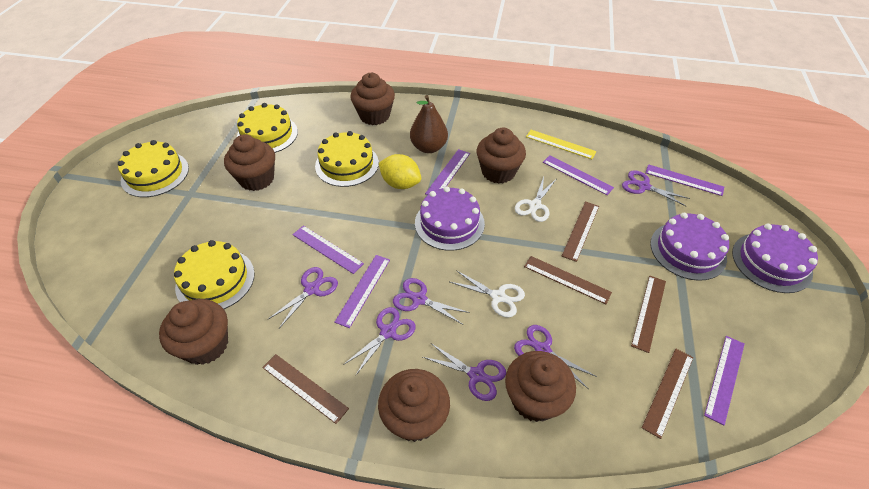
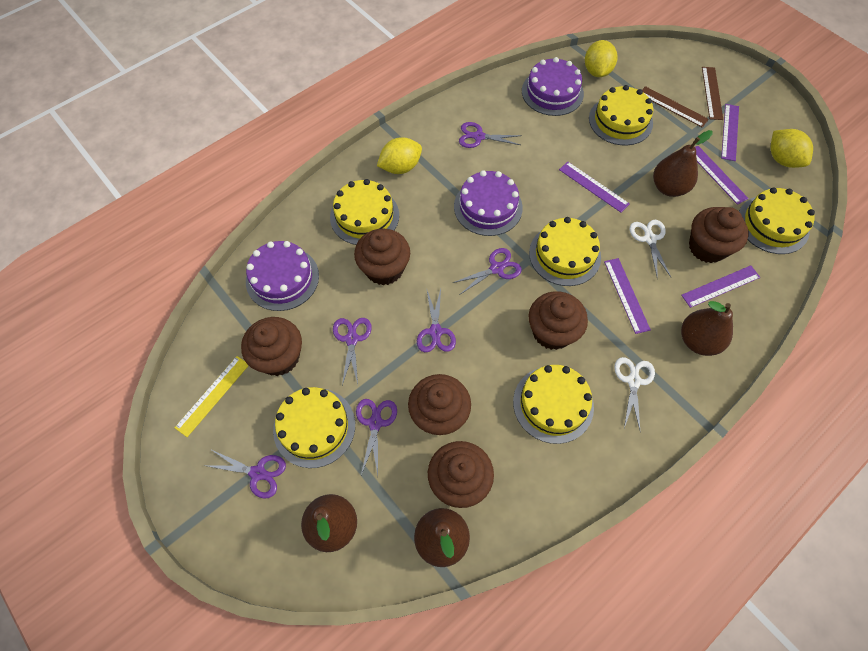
brown pear: 1 -> 4
brown ruler: 5 -> 2
purple ruler: 6 -> 5
yellow cake: 4 -> 6
yellow lemon: 1 -> 3

